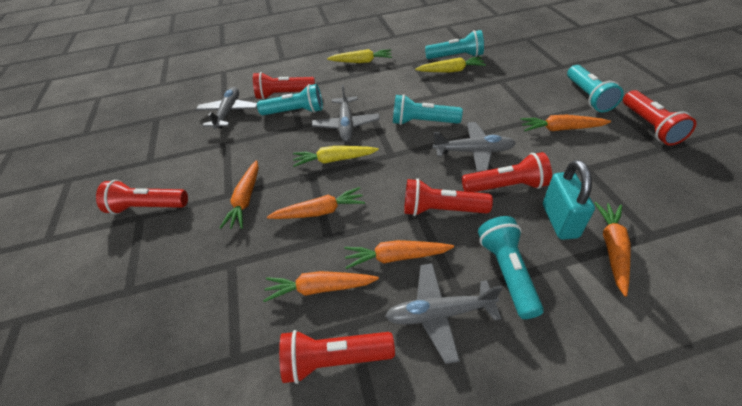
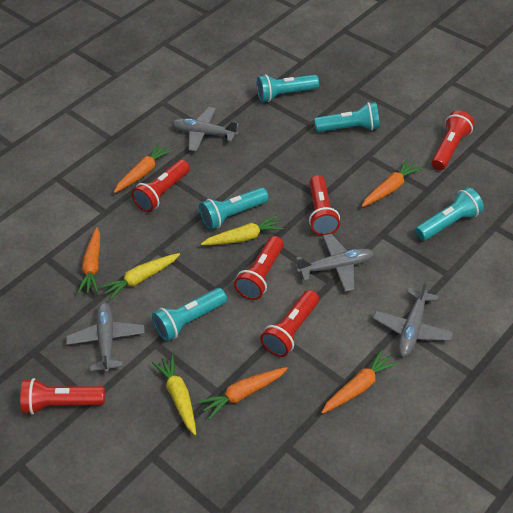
orange carrot: 6 -> 5
turquoise padlock: 1 -> 0

